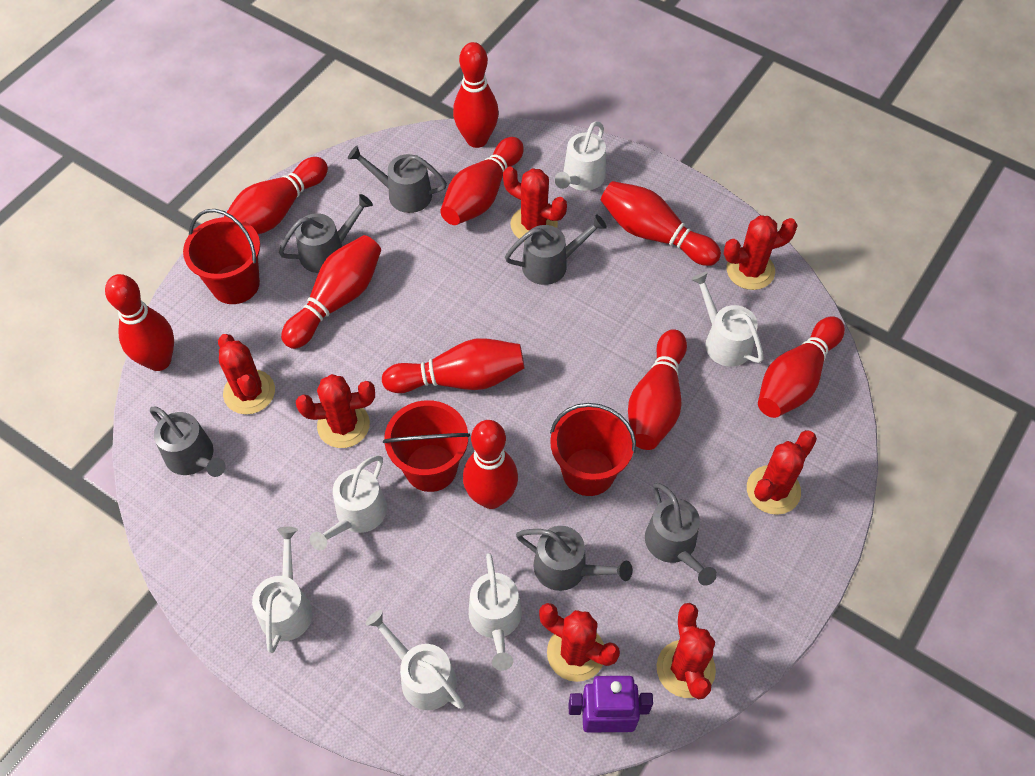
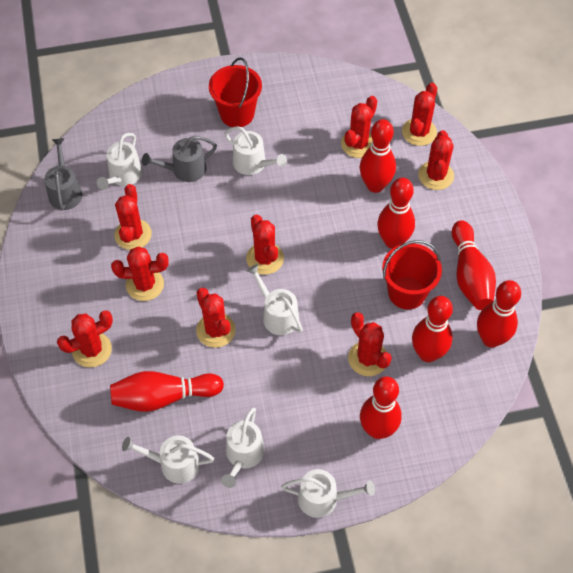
grey watering can: 6 -> 2
purple robot: 1 -> 0
red bowling pin: 10 -> 7
red bucket: 3 -> 2
red cactus: 7 -> 9

